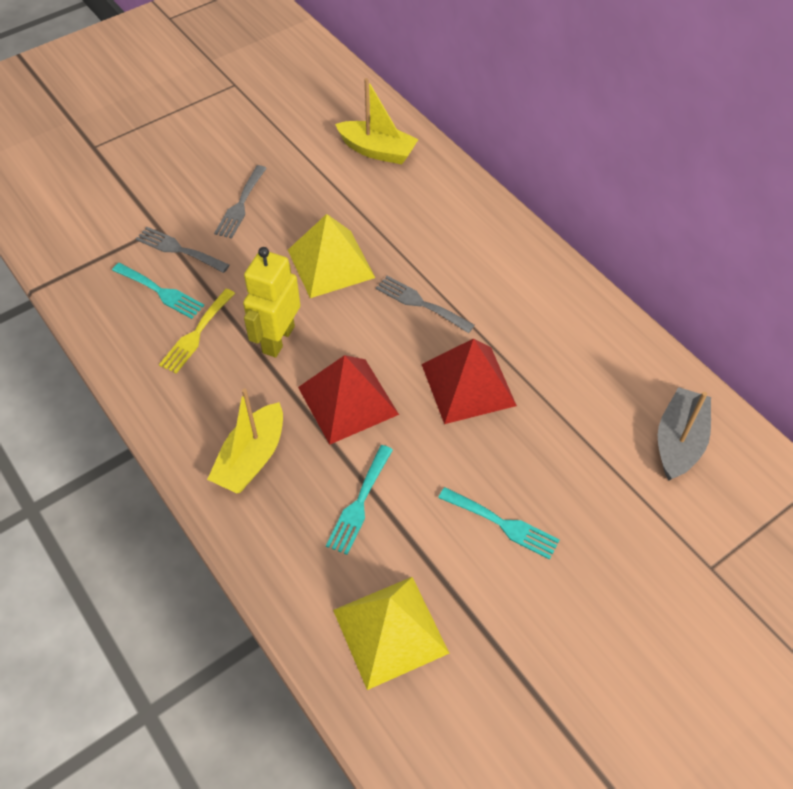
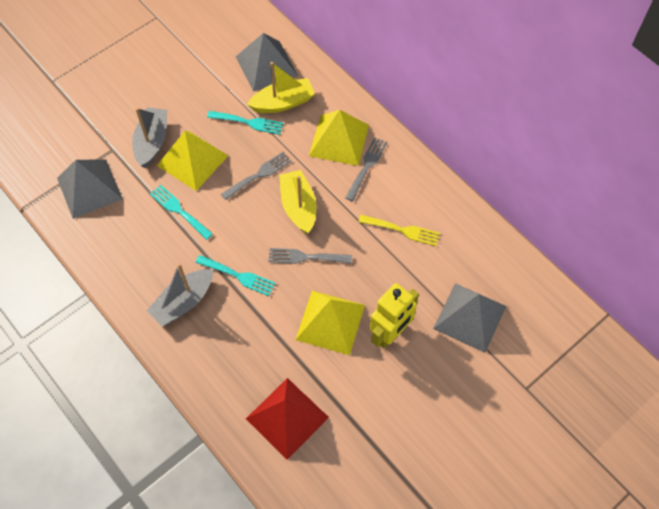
grey boat: 1 -> 2
grey pyramid: 0 -> 3
red pyramid: 2 -> 1
yellow pyramid: 2 -> 3

